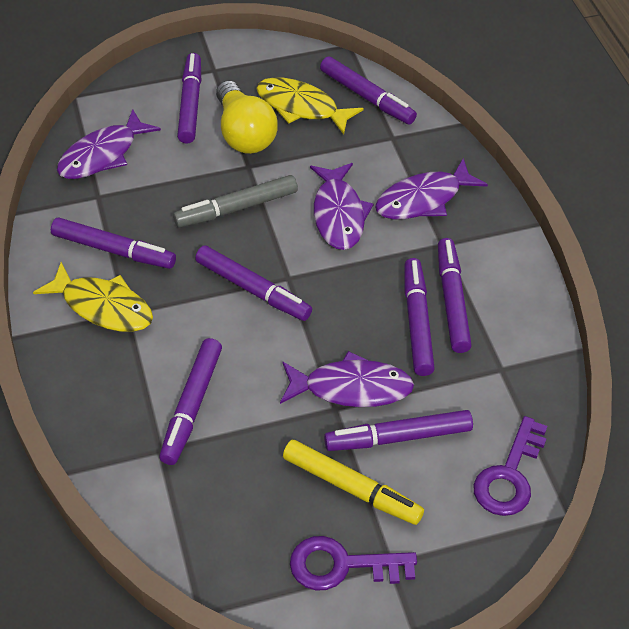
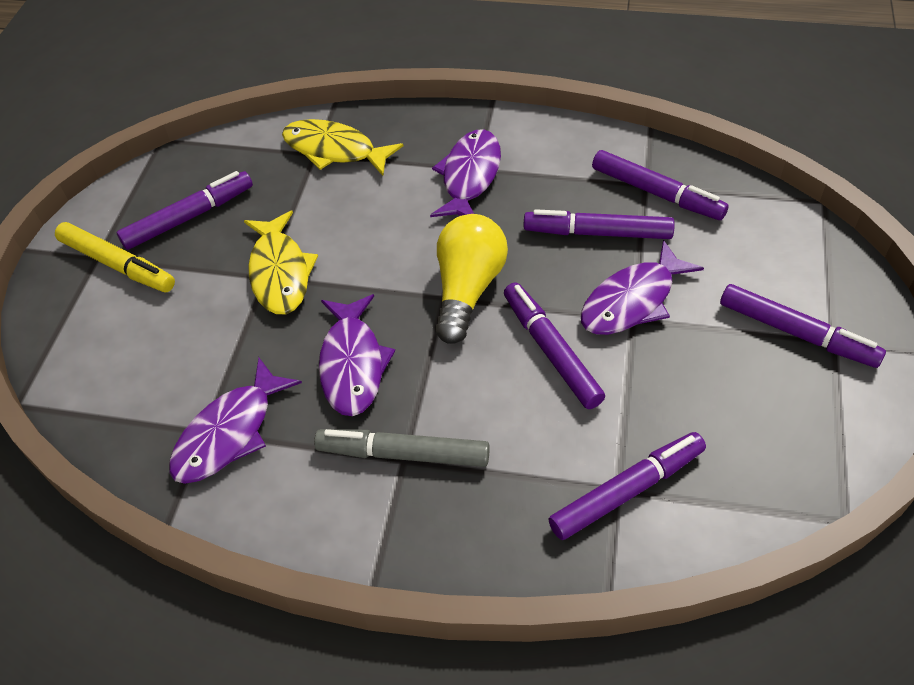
purple key: 2 -> 0
purple marker: 8 -> 6

